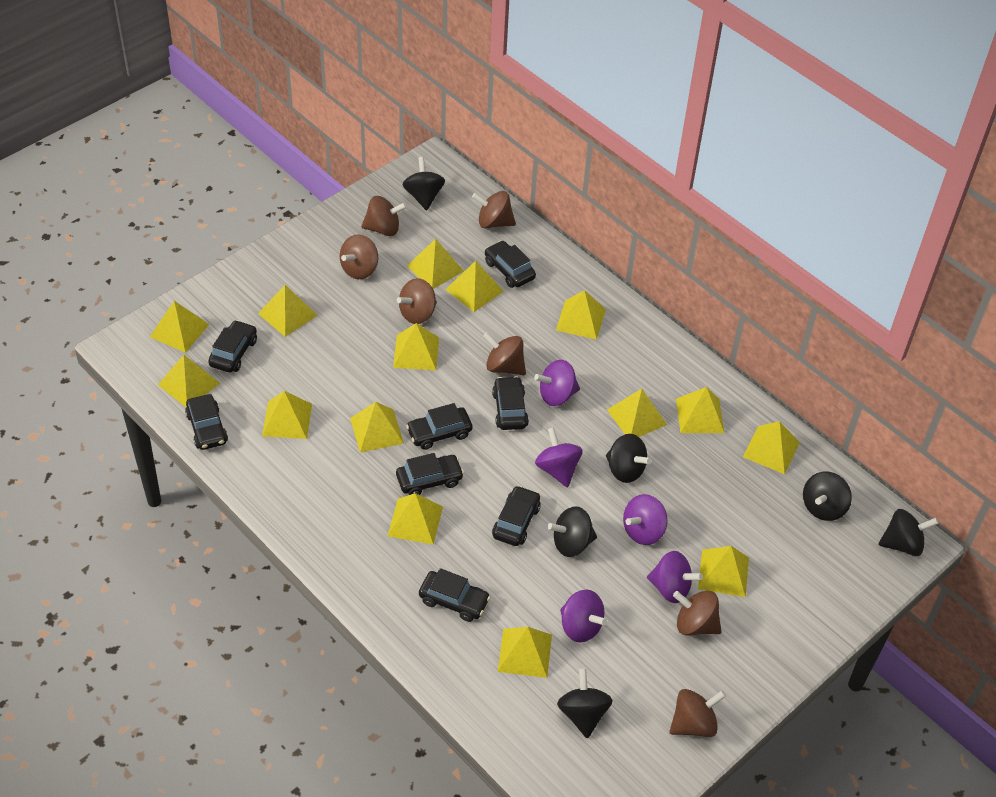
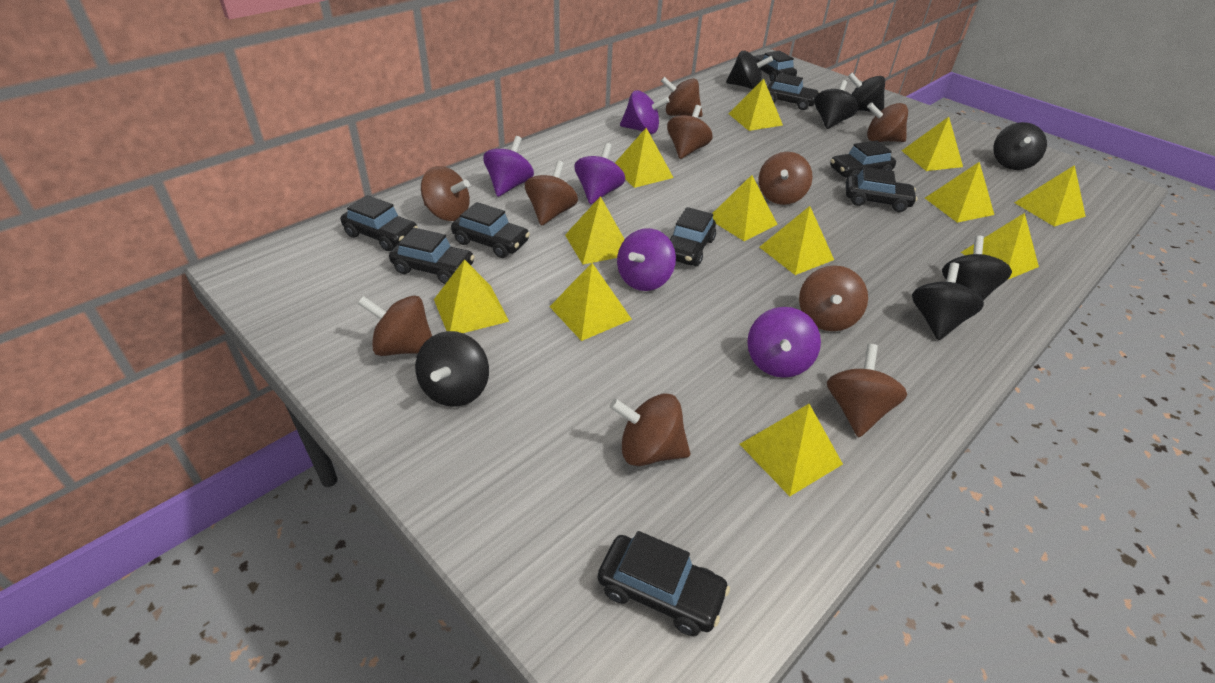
black car: 8 -> 9
black spinning top: 6 -> 7
brown spinning top: 7 -> 10
yellow pyramid: 15 -> 12

